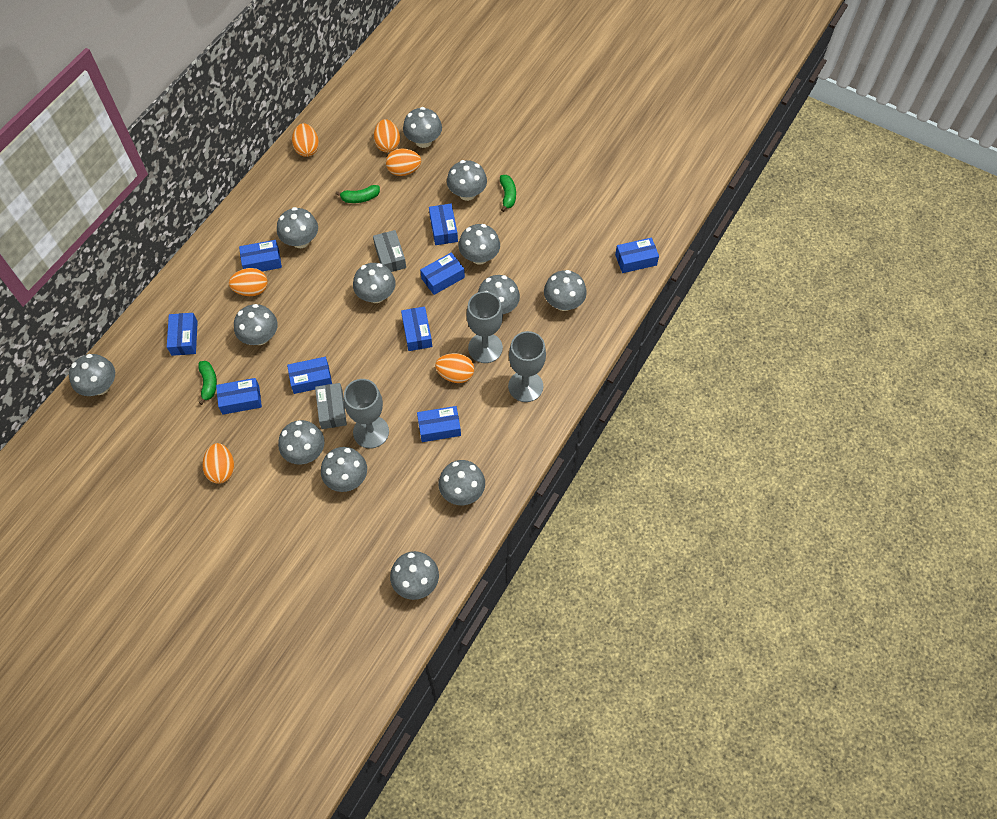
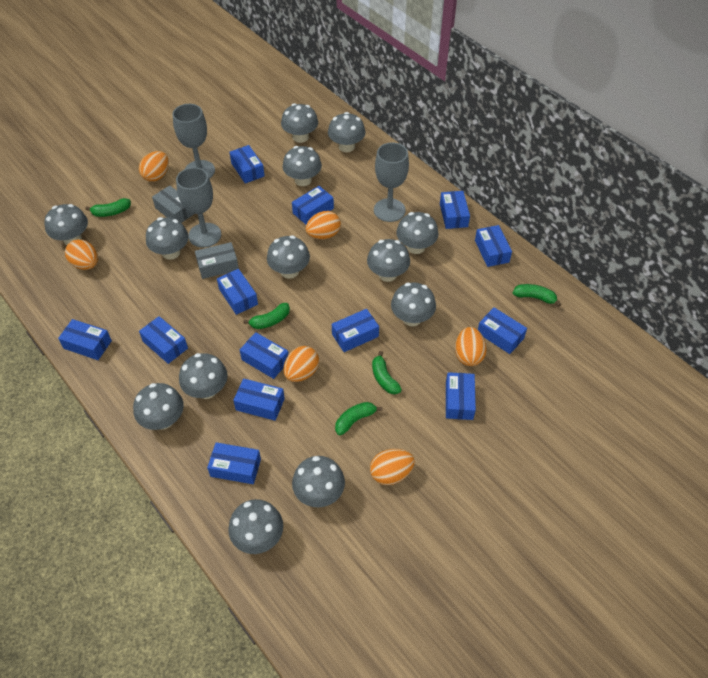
blue box: 9 -> 13
green banana: 3 -> 5

